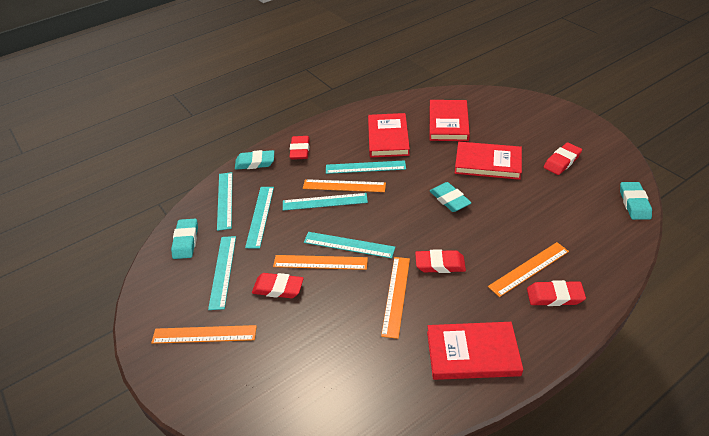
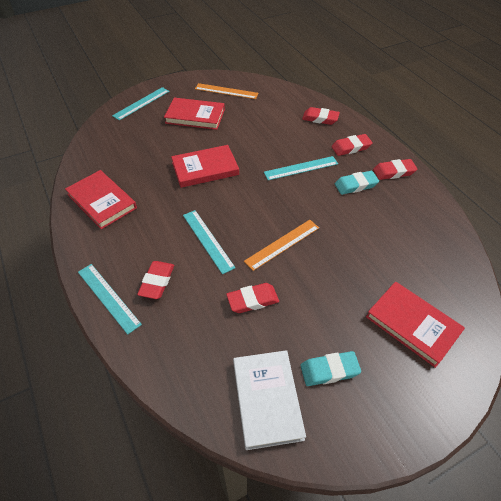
orange ruler: 5 -> 2
turquoise eraser: 4 -> 2
turquoise ruler: 6 -> 4
white book: 0 -> 1

